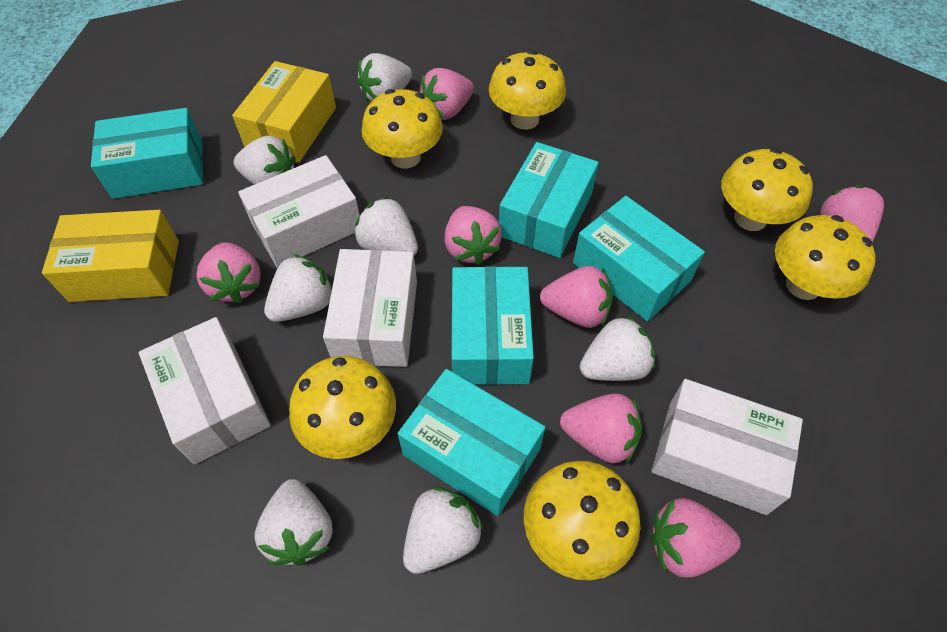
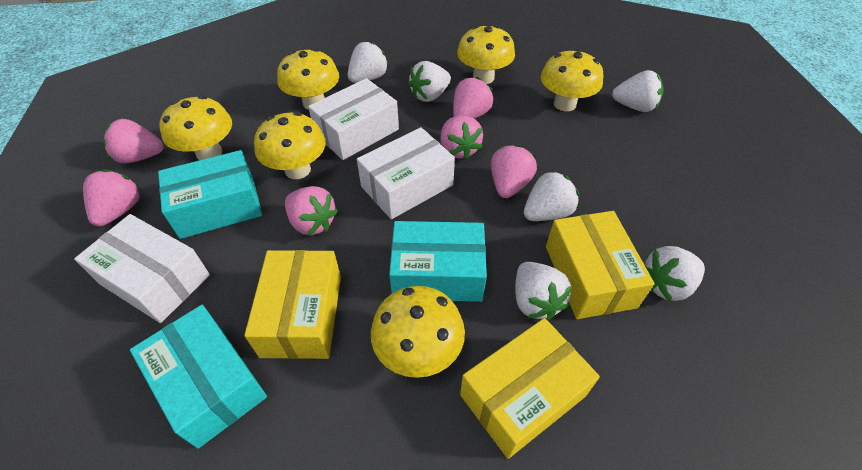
pink strawberry: 7 -> 6
turquoise box: 5 -> 3
white box: 4 -> 3
white strawberry: 7 -> 6
yellow box: 2 -> 3

